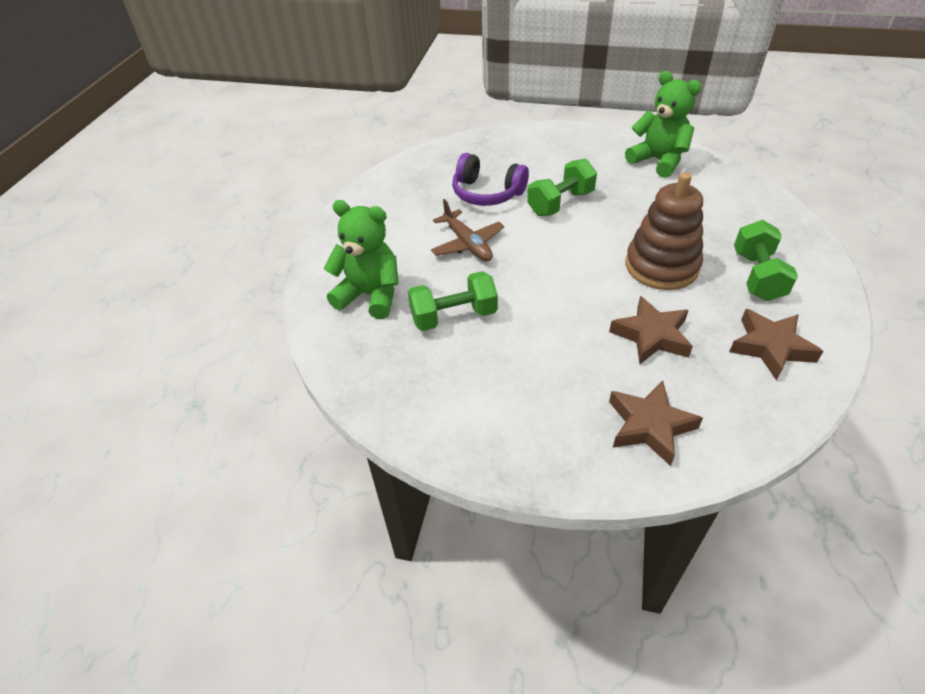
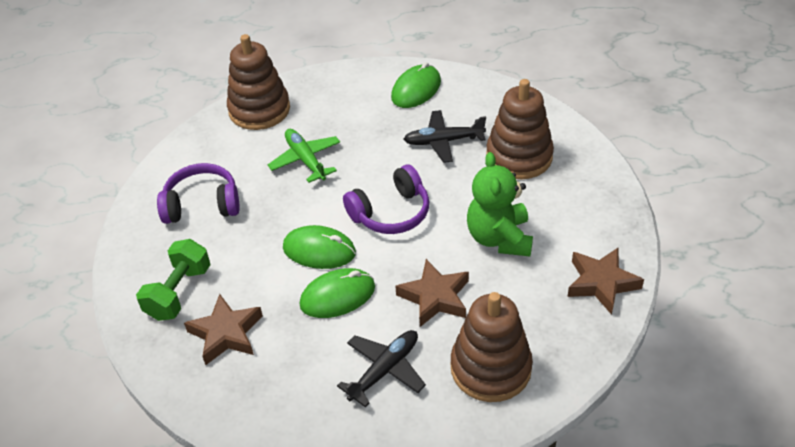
black plane: 0 -> 2
brown plane: 1 -> 0
brown stacking toy: 1 -> 3
green dumbbell: 3 -> 1
green mouse: 0 -> 3
green plane: 0 -> 1
green teddy bear: 2 -> 1
purple headphones: 1 -> 2

